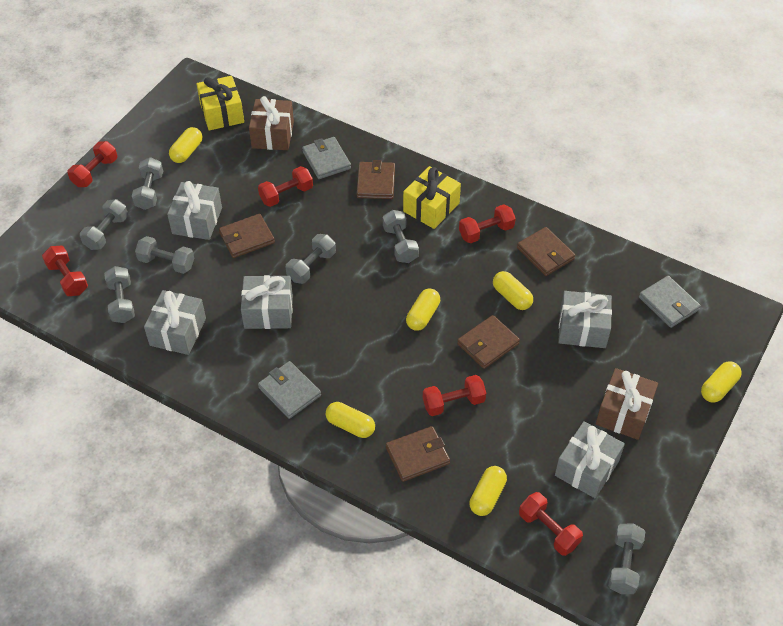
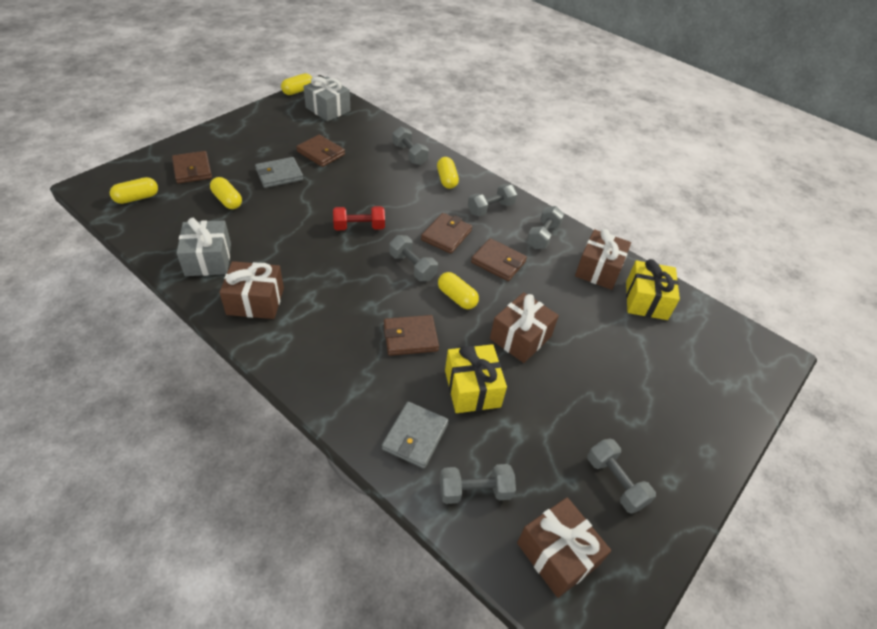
brown gift: 2 -> 4
grey dumbbell: 7 -> 6
grey gift: 5 -> 2
grey wallet: 3 -> 2
red dumbbell: 6 -> 1
yellow capsule: 6 -> 5

